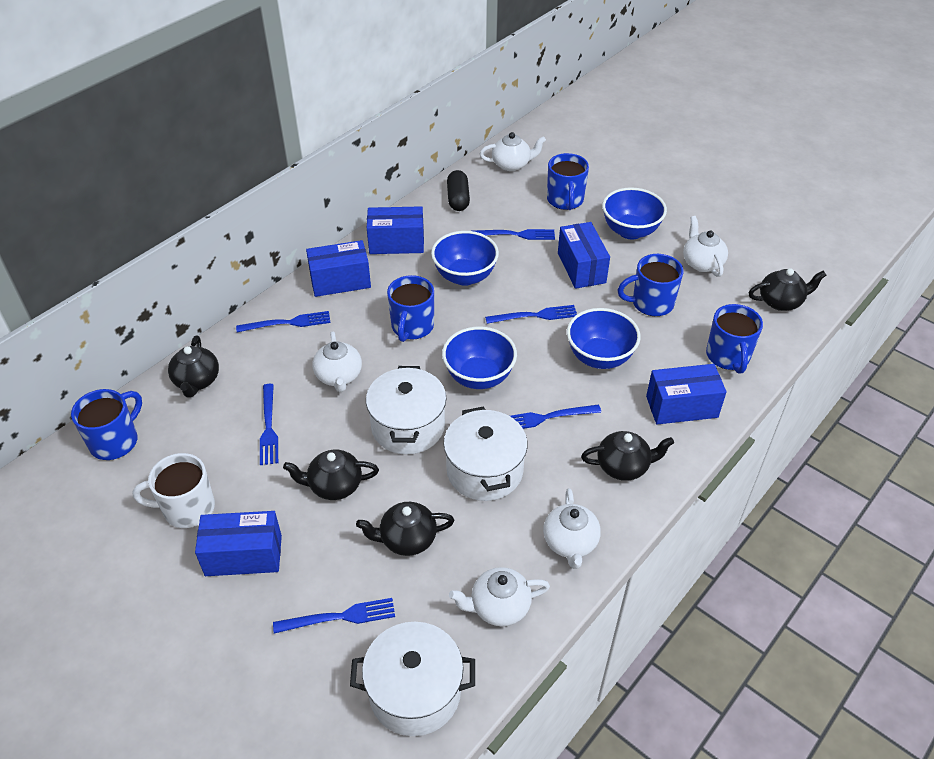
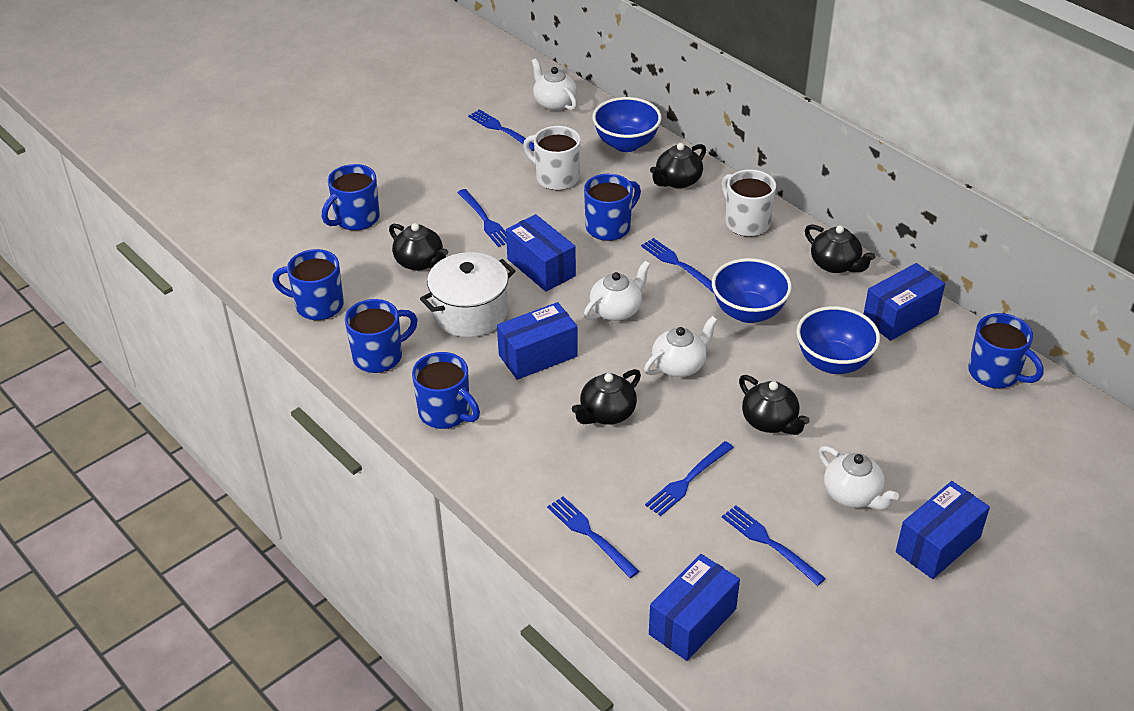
black capsule: 1 -> 0
blue bowl: 4 -> 3
blue mug: 5 -> 6
white mug: 1 -> 2
white pot: 3 -> 1
white teapot: 5 -> 4

